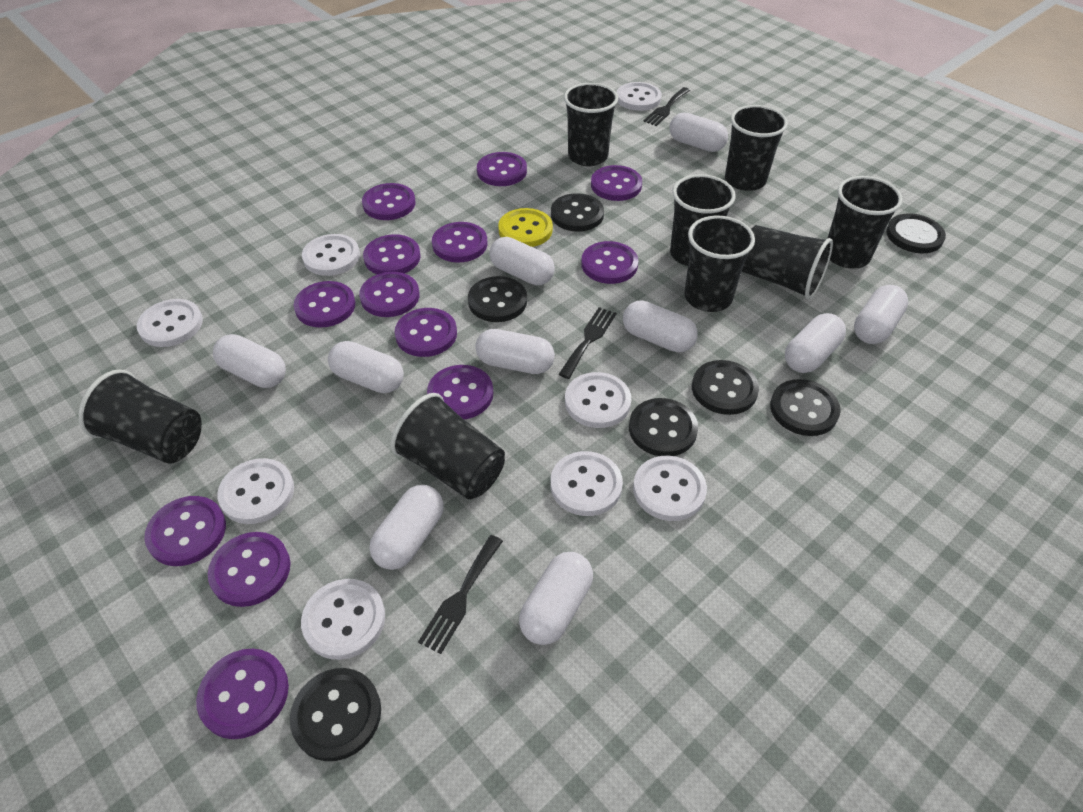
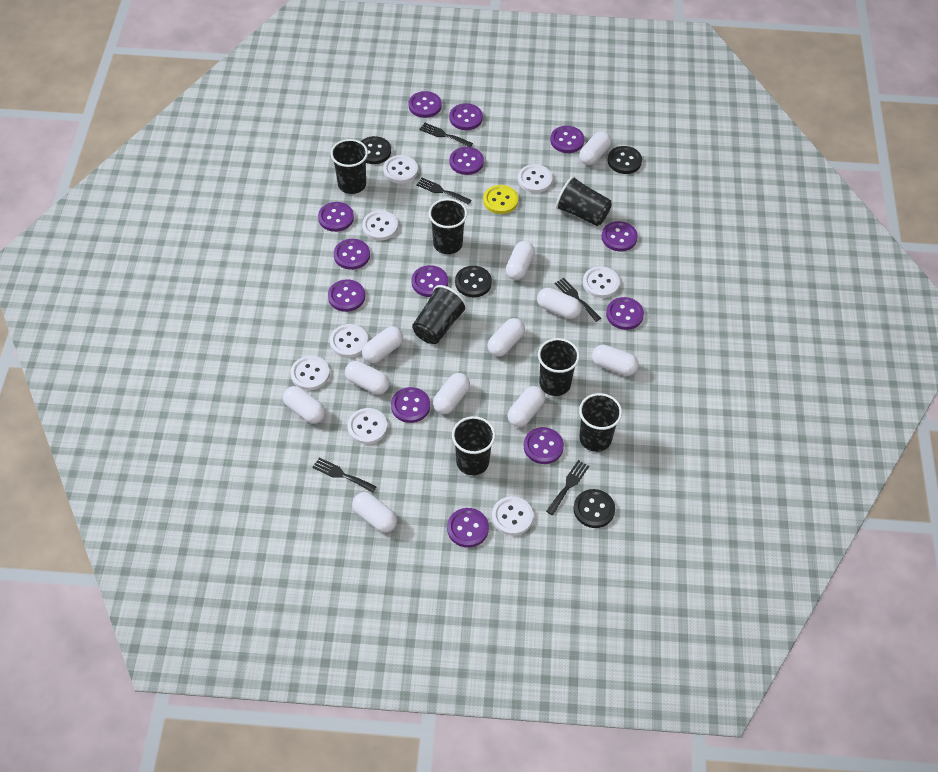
black button: 7 -> 4
black cup: 8 -> 7
black fork: 3 -> 5
white capsule: 10 -> 11

